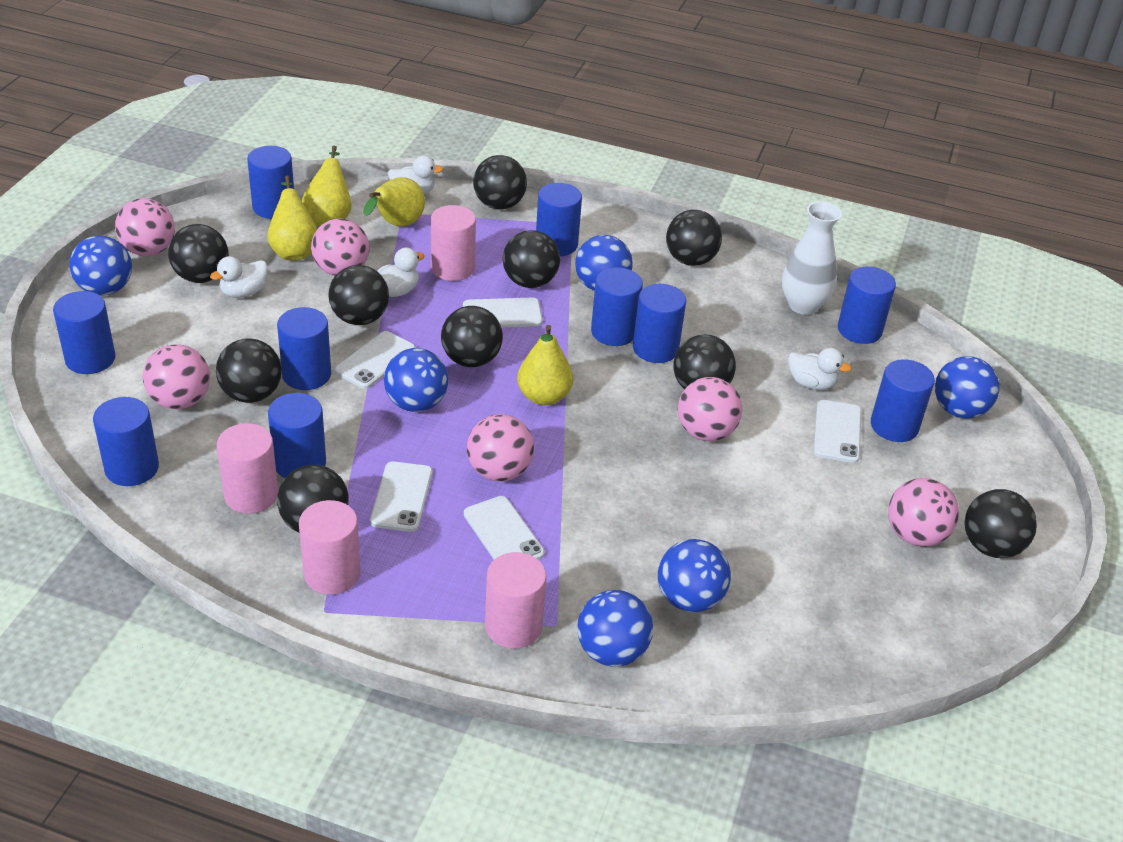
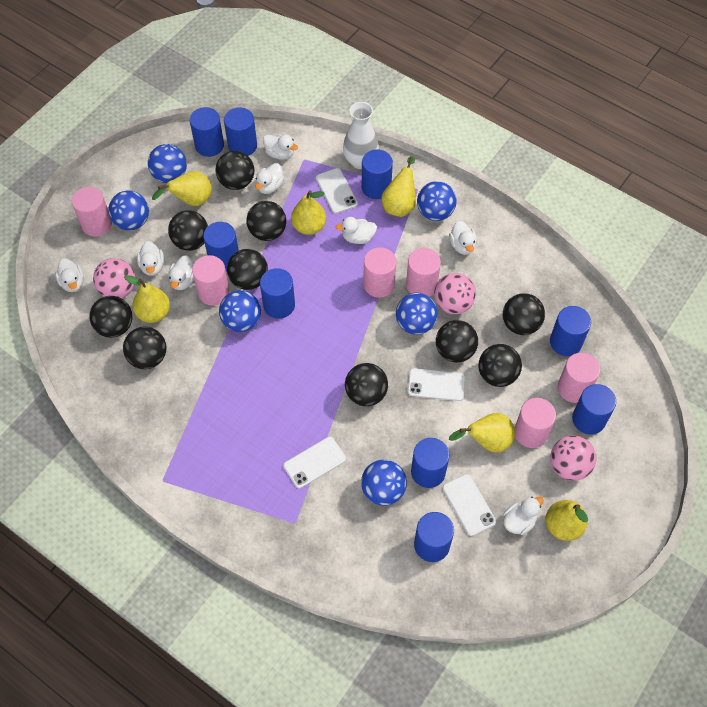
blue cylinder: 10 -> 9
pink ball: 6 -> 3
pink cylinder: 4 -> 6
white duck: 4 -> 8
white phone: 5 -> 4
yellow pear: 4 -> 6

